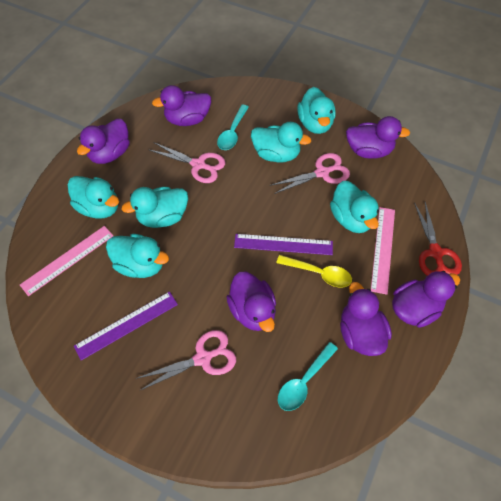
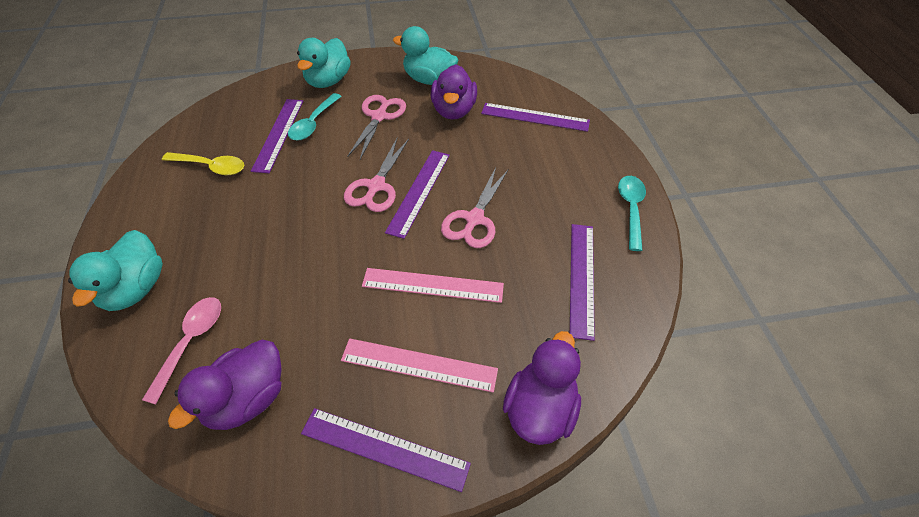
pink spoon: 0 -> 1
purple duck: 6 -> 3
purple ruler: 2 -> 5
red scissors: 1 -> 0
turquoise duck: 6 -> 3

